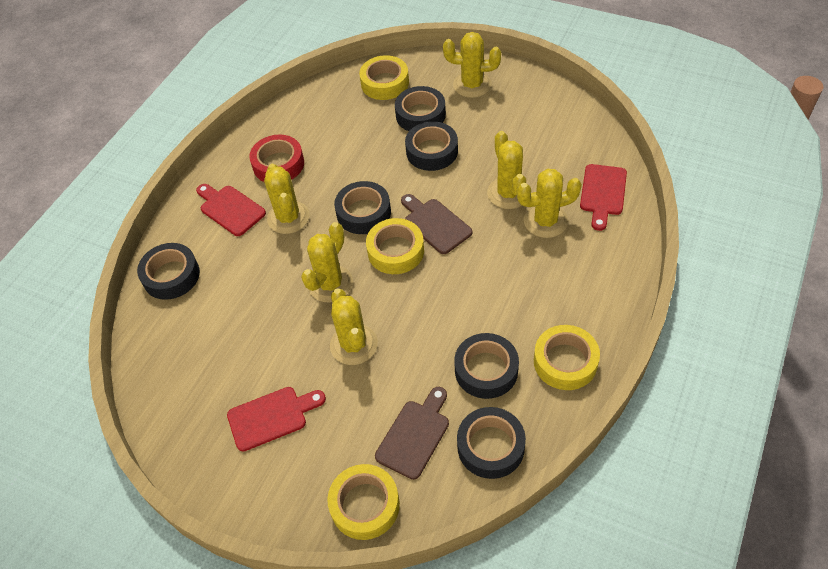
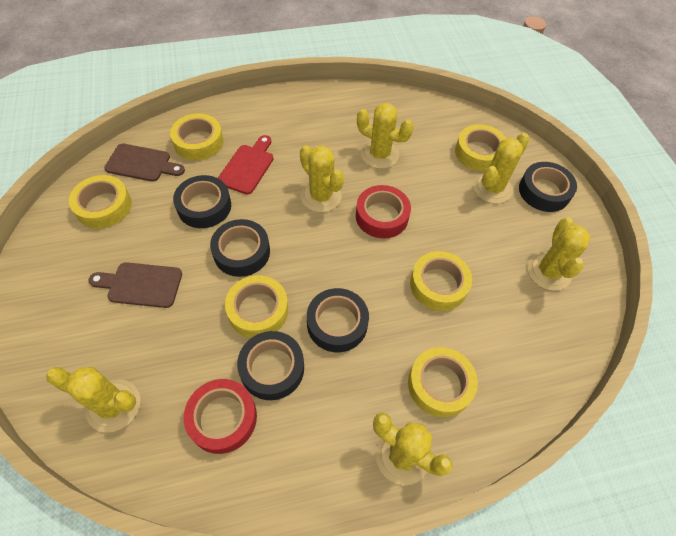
black tape: 6 -> 5
red cutting board: 3 -> 1
red tape: 1 -> 2
yellow tape: 4 -> 6

